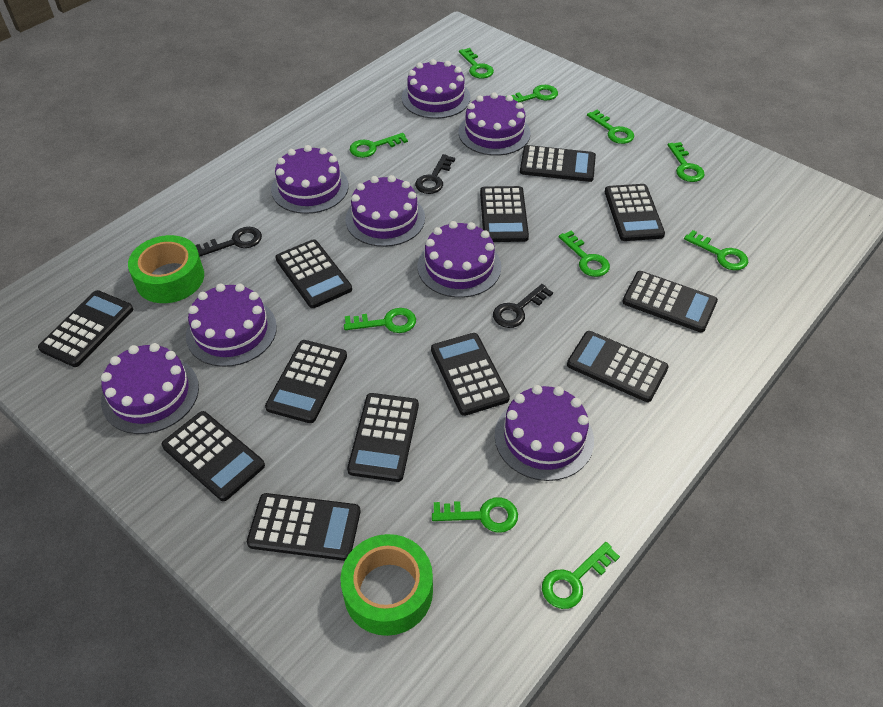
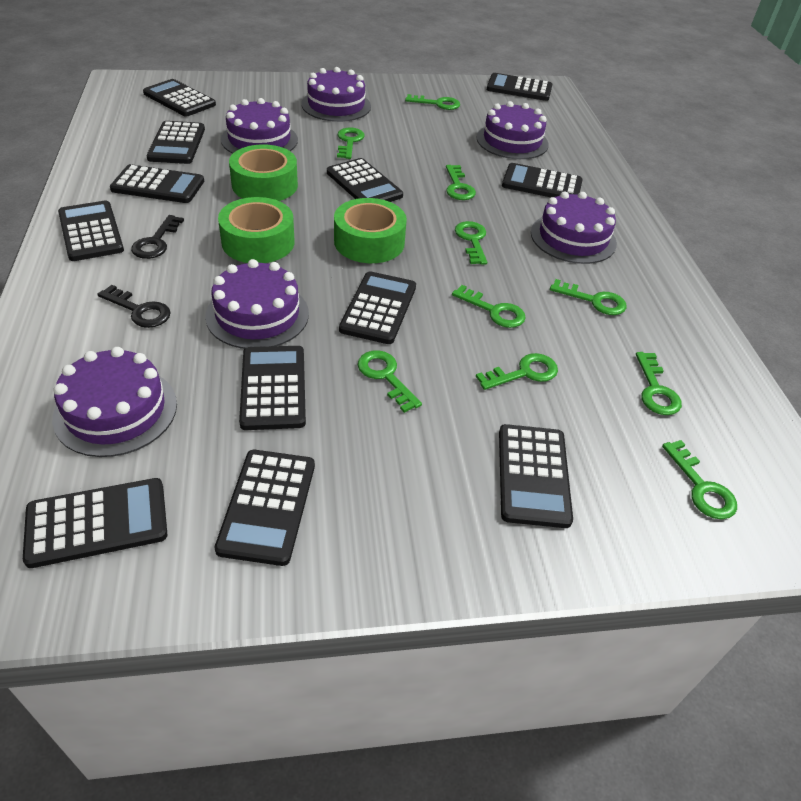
black key: 3 -> 2
green tape: 2 -> 3
purple cake: 8 -> 6

